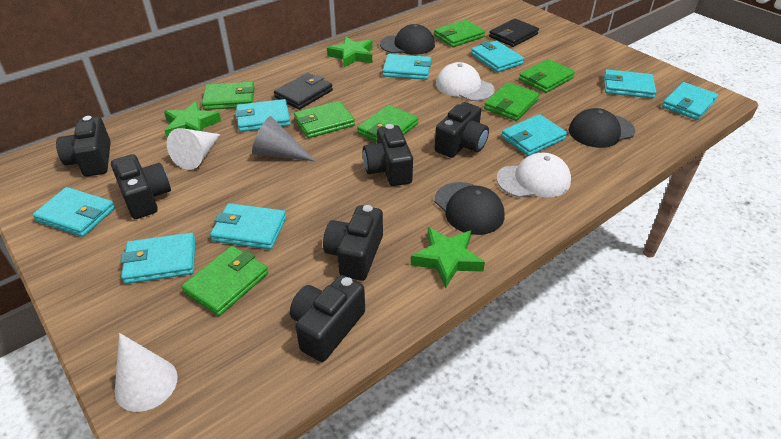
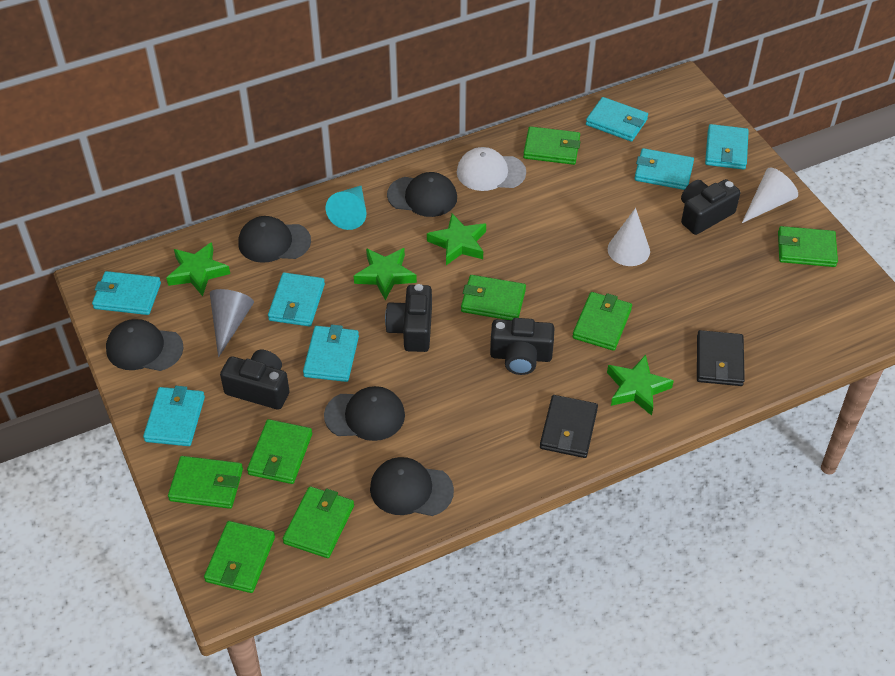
black camera: 6 -> 4
black cap: 3 -> 5
green star: 3 -> 4
green wallet: 7 -> 8
turquoise cone: 0 -> 1
turquoise wallet: 9 -> 7
white cap: 2 -> 1

